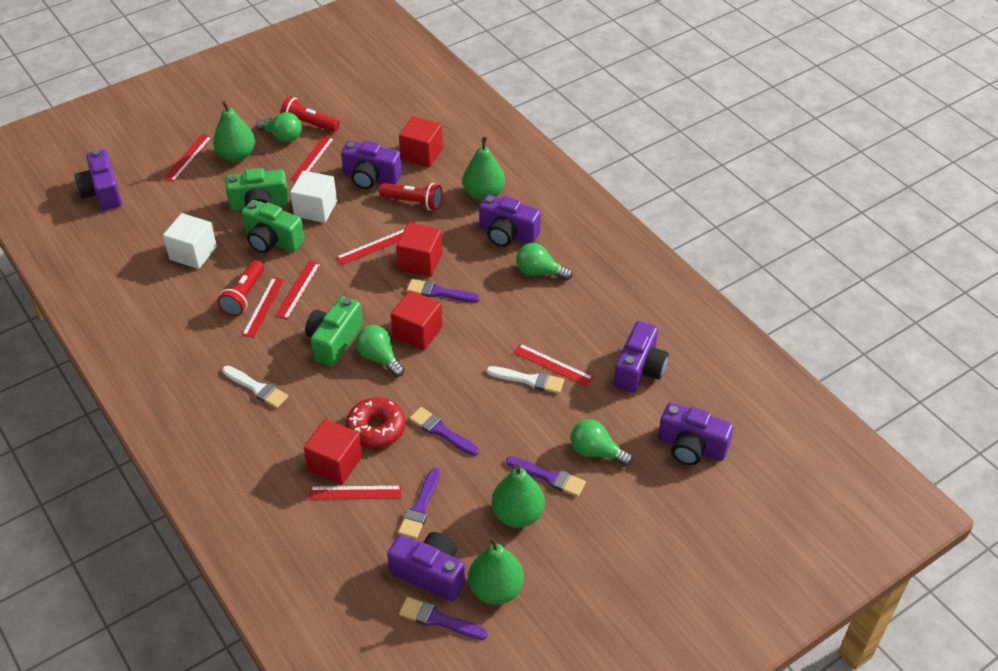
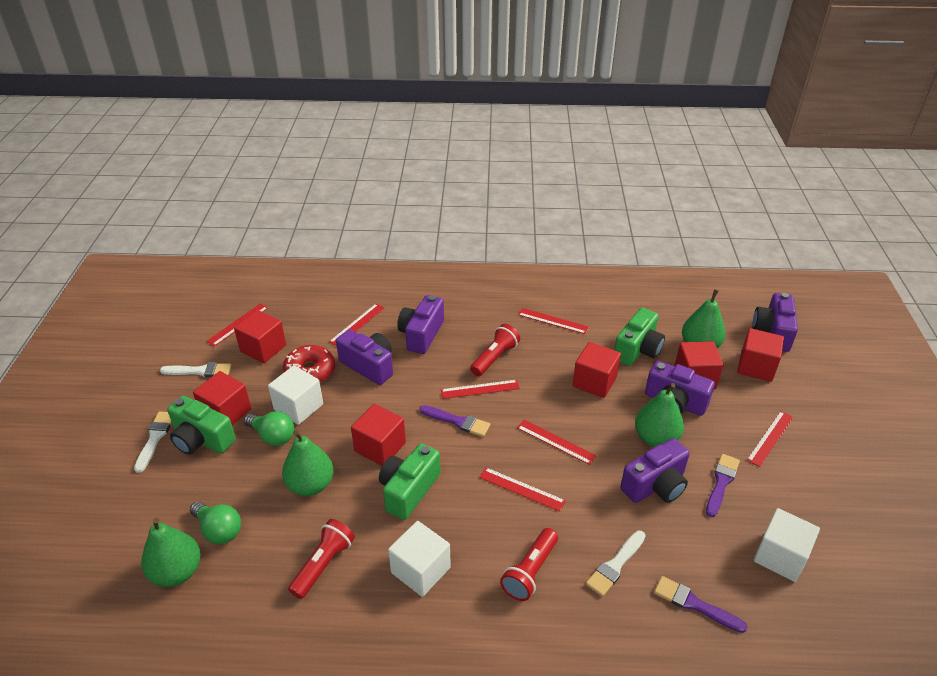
green light bulb: 4 -> 2
purple brush: 5 -> 3
purple camera: 6 -> 5
red cube: 4 -> 6
white brush: 2 -> 3
white cube: 2 -> 3

